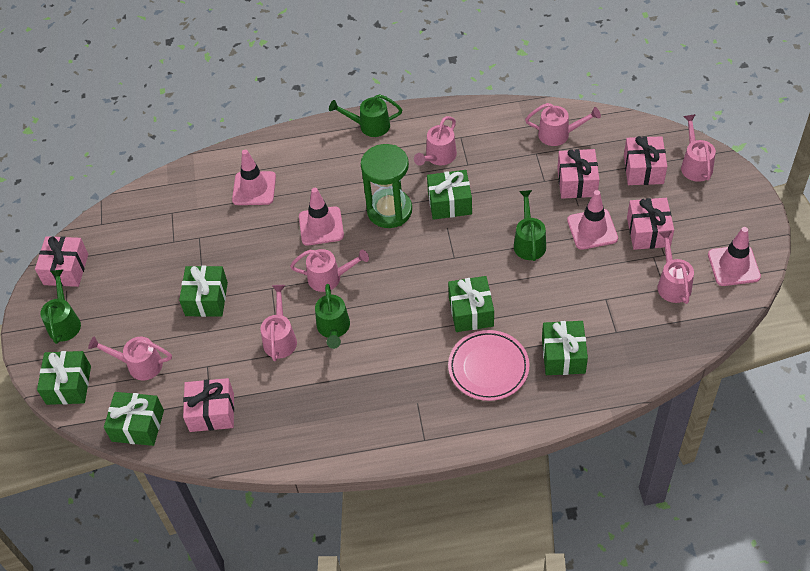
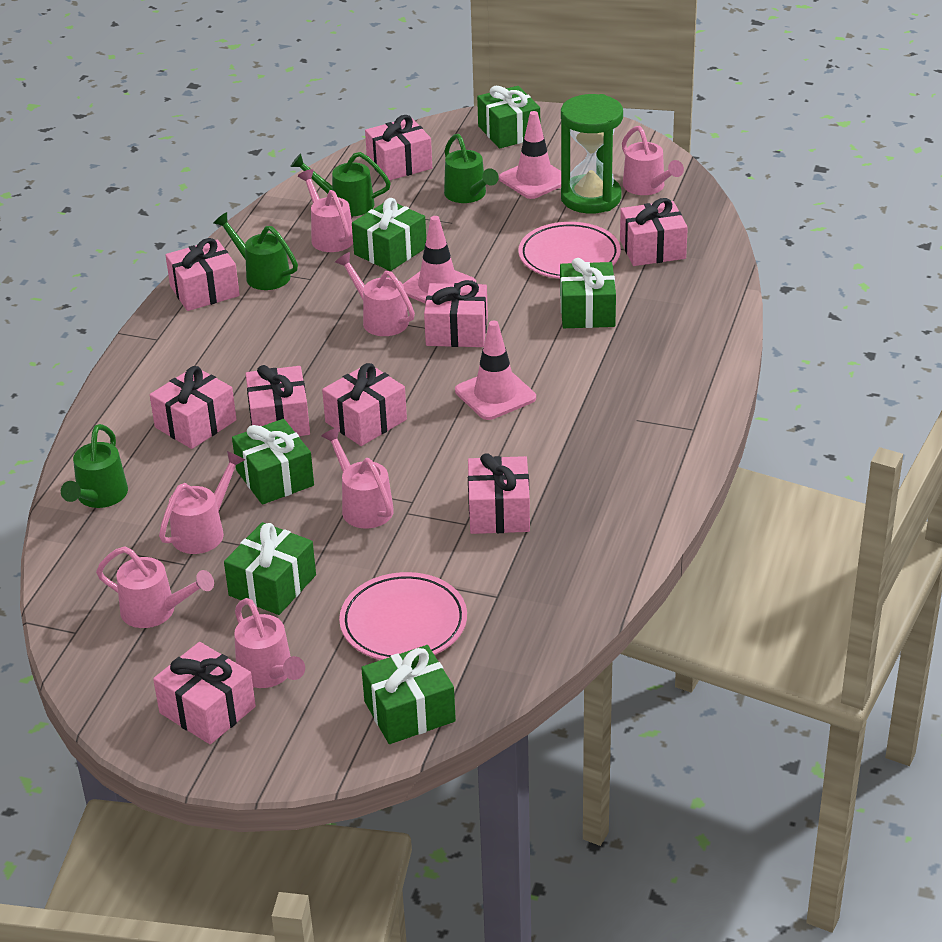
pink gift: 5 -> 9
pink plate: 1 -> 2
pink traffic cone: 4 -> 3

